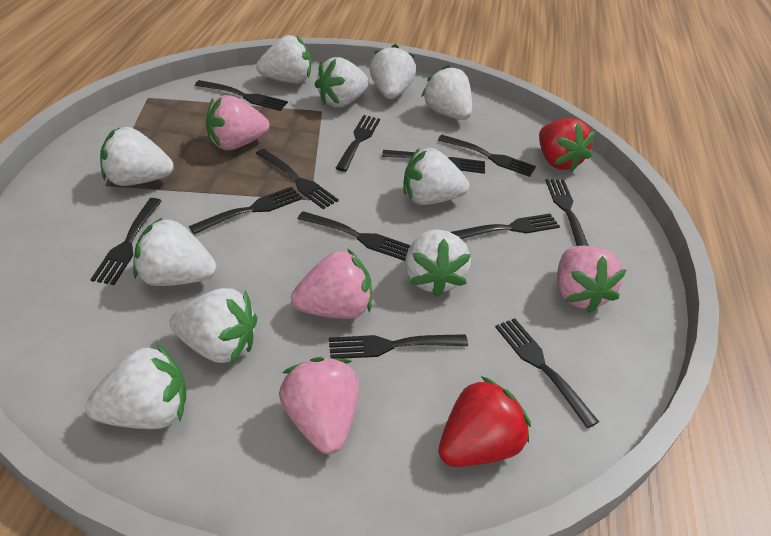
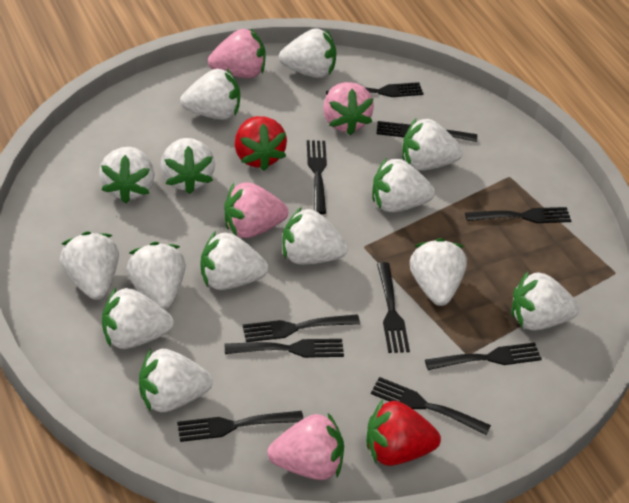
black fork: 12 -> 10
white strawberry: 10 -> 14

